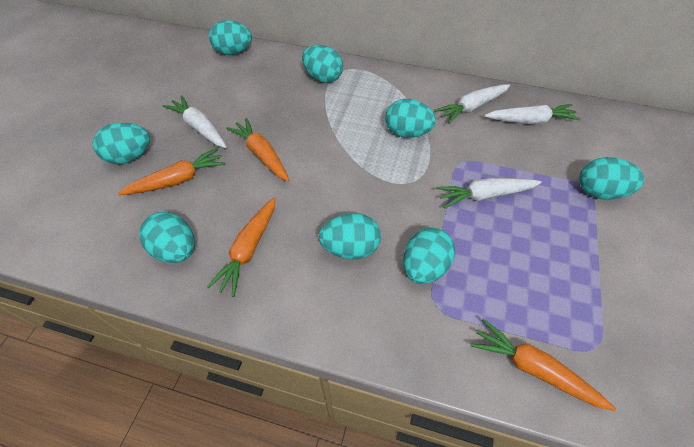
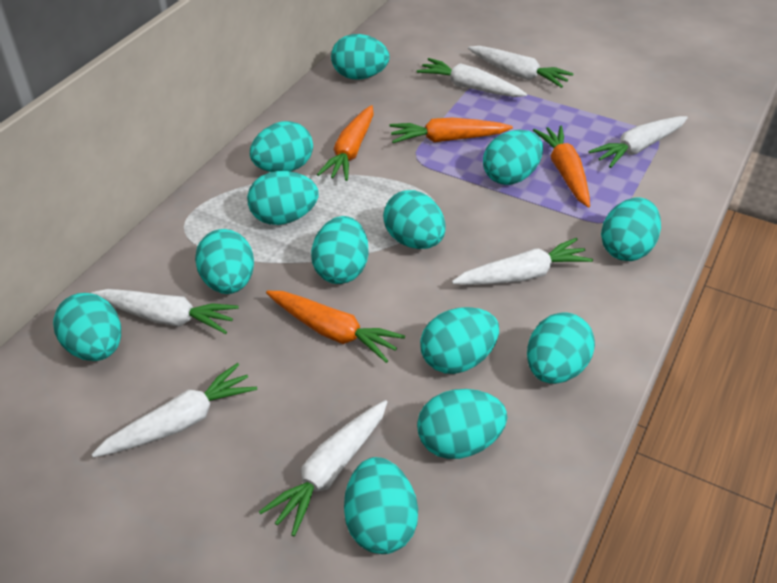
turquoise egg: 8 -> 13
white carrot: 4 -> 7

